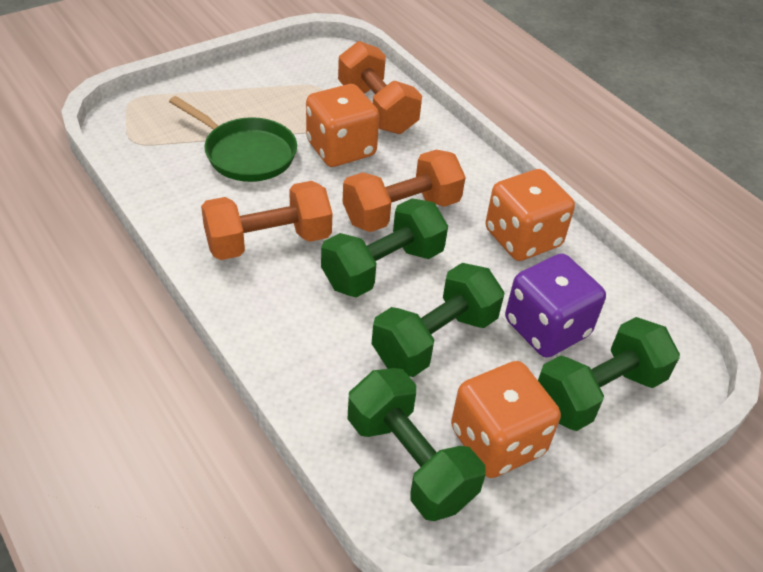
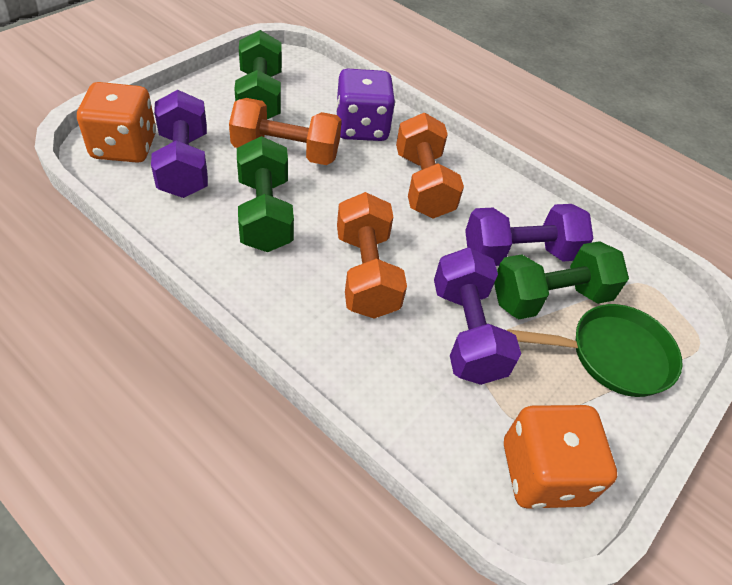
green dumbbell: 4 -> 3
orange dice: 3 -> 2
purple dumbbell: 0 -> 3

